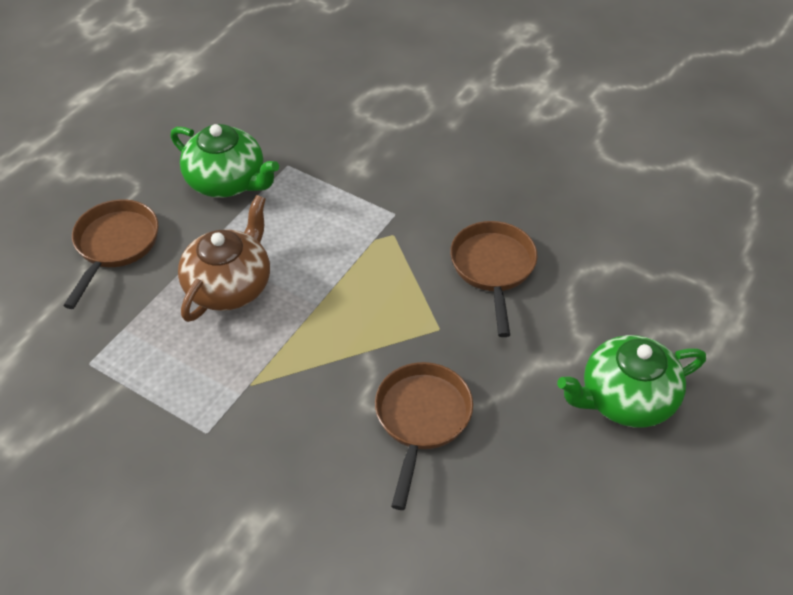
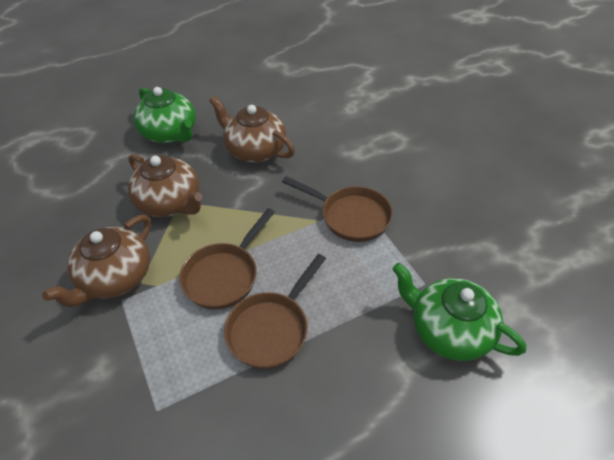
brown teapot: 1 -> 3

